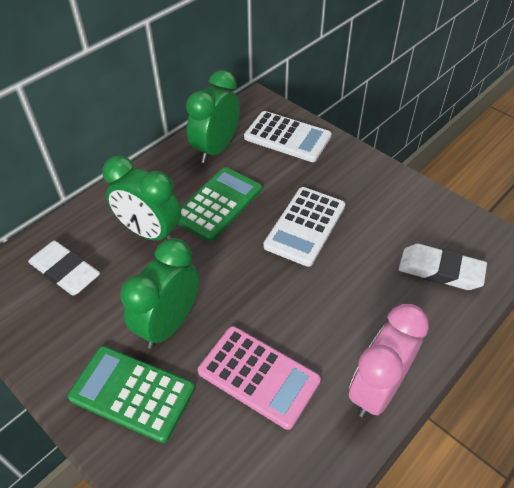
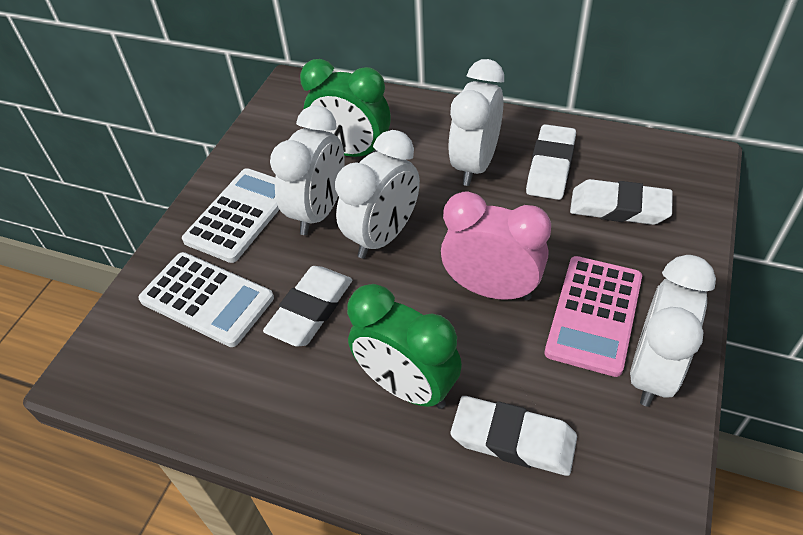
green calculator: 2 -> 0
green clock: 3 -> 2
white clock: 0 -> 4
white eraser: 2 -> 4

